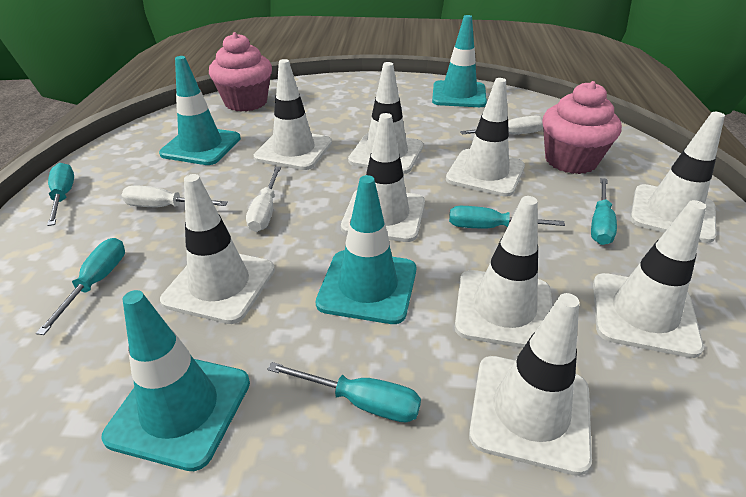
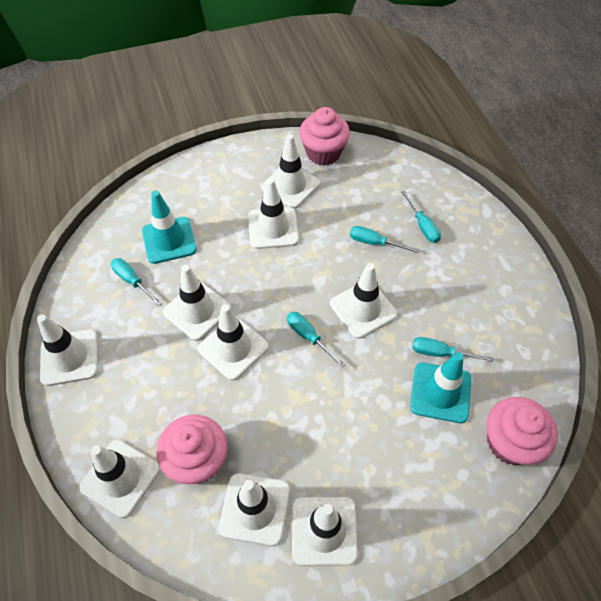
pink cupcake: 2 -> 3
turquoise traffic cone: 4 -> 2
white screwdriver: 3 -> 0

